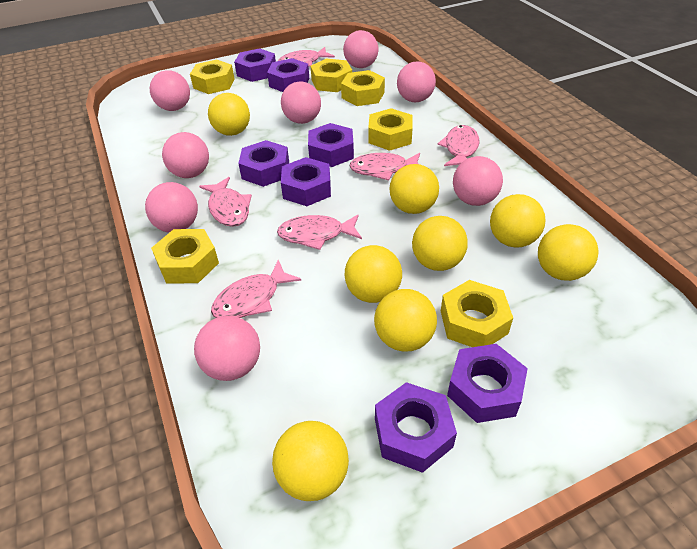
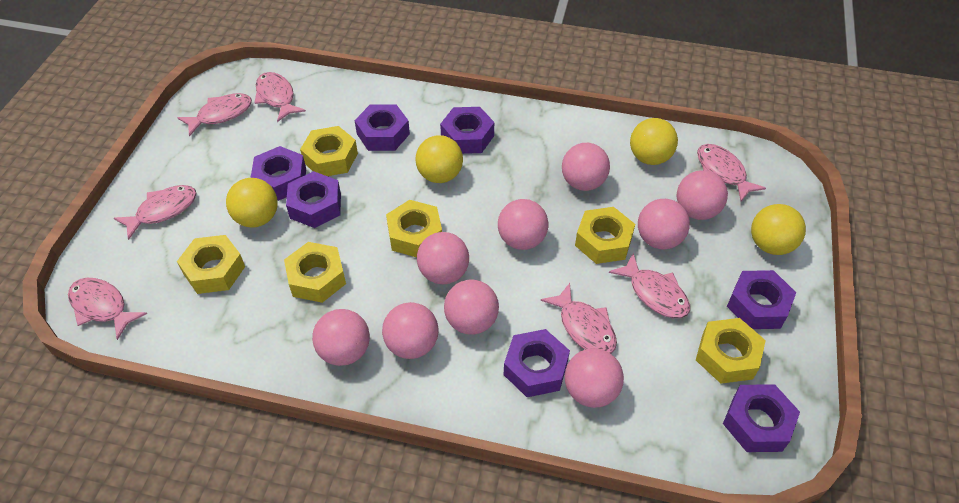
pink ball: 8 -> 9
pink fish: 6 -> 7
yellow ball: 8 -> 4

